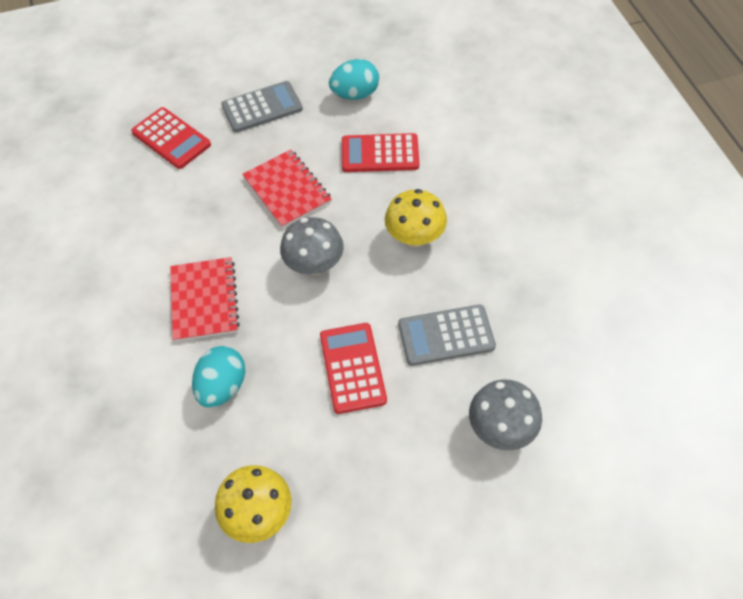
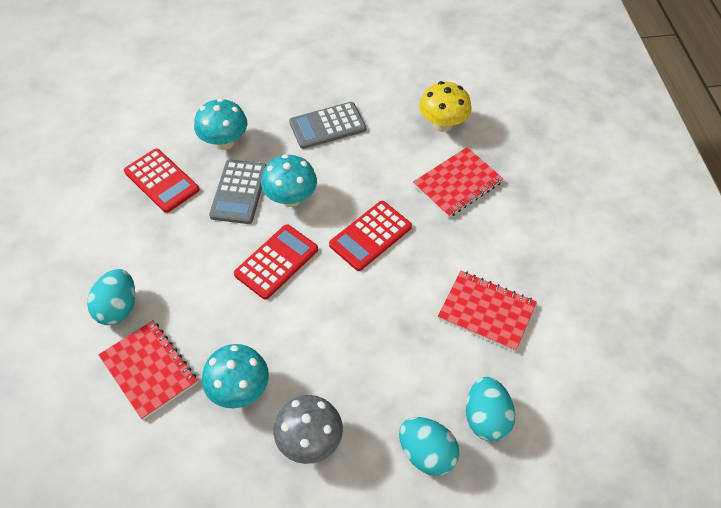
grey mushroom: 2 -> 1
red notebook: 2 -> 3
turquoise egg: 2 -> 3
turquoise mushroom: 0 -> 3
yellow mushroom: 2 -> 1

